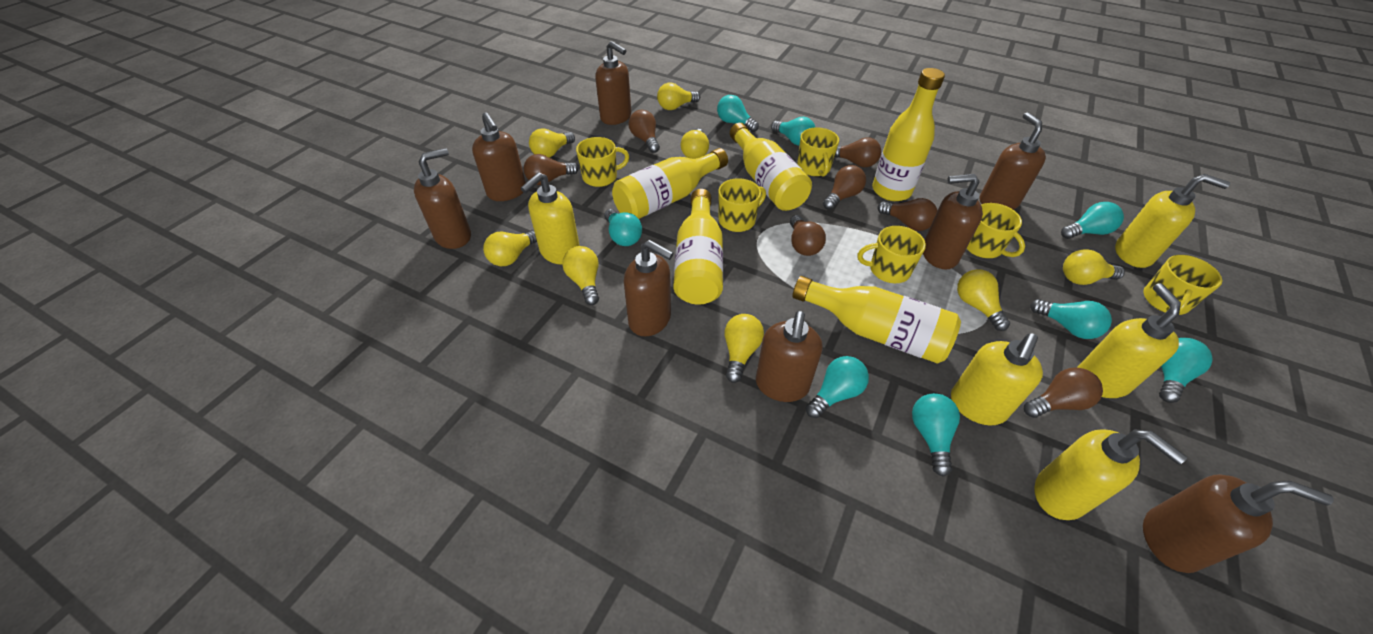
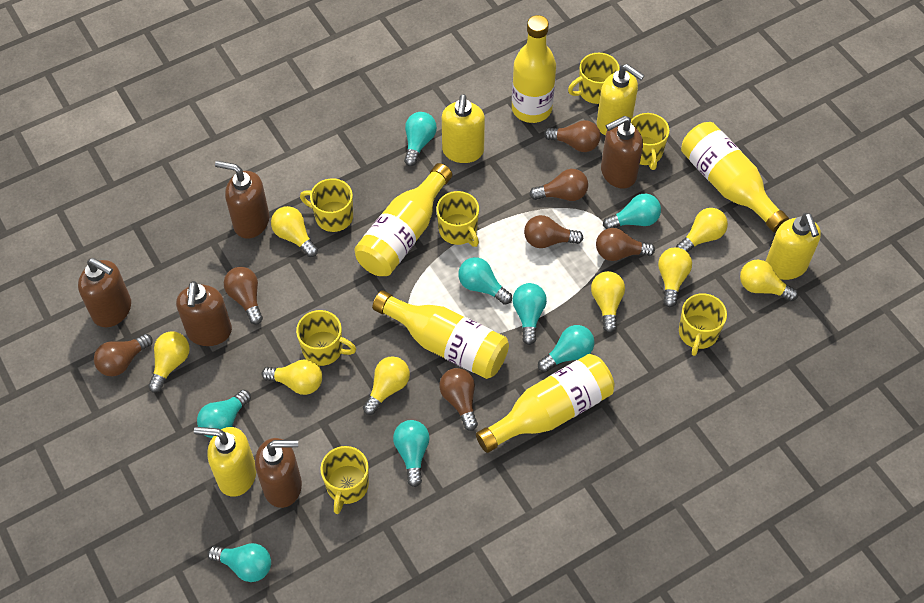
brown soap dispenser: 8 -> 5
yellow mug: 6 -> 7
yellow soap dispenser: 5 -> 4

